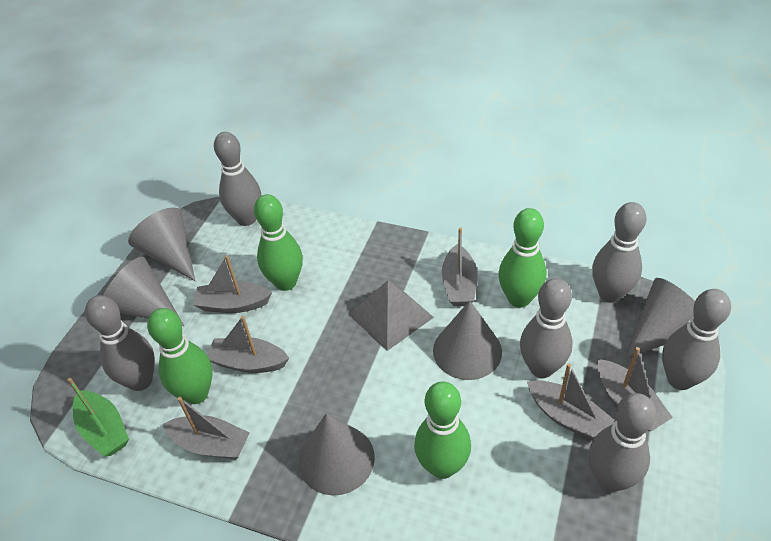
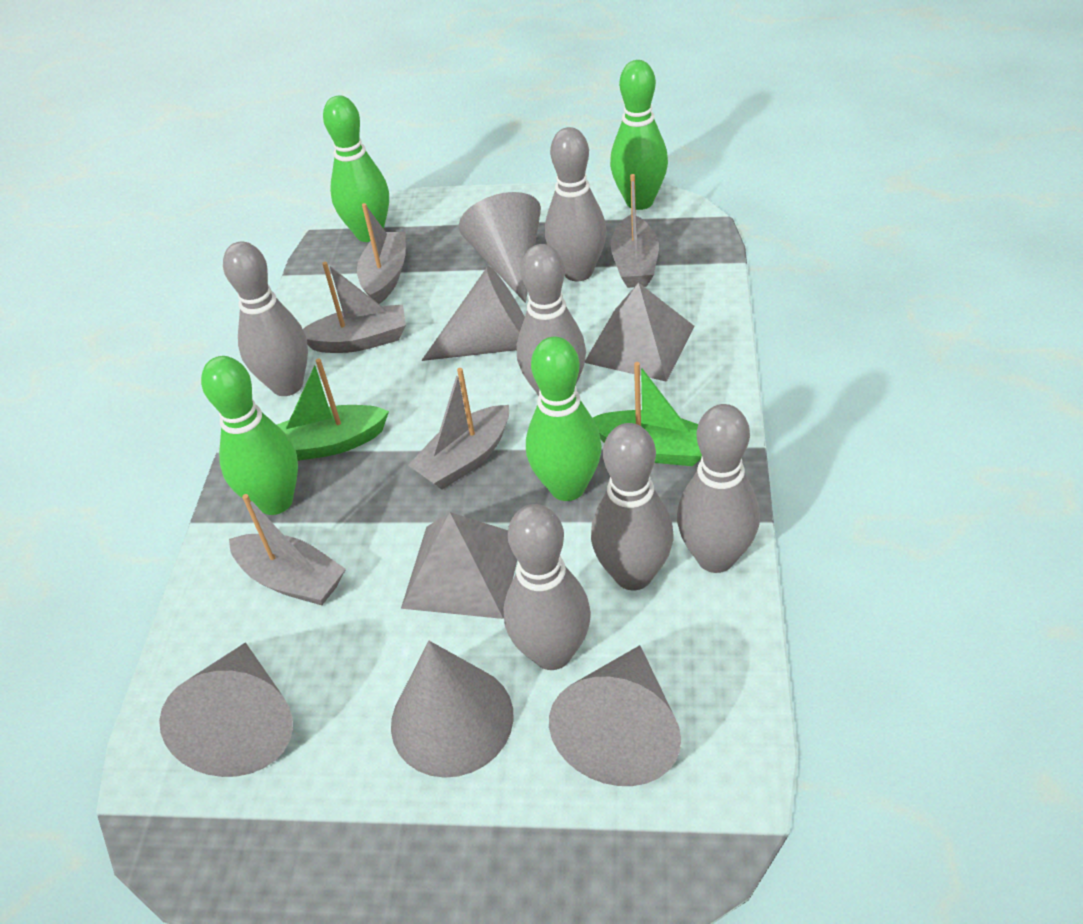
green boat: 1 -> 2
grey boat: 6 -> 5
grey pyramid: 1 -> 2

